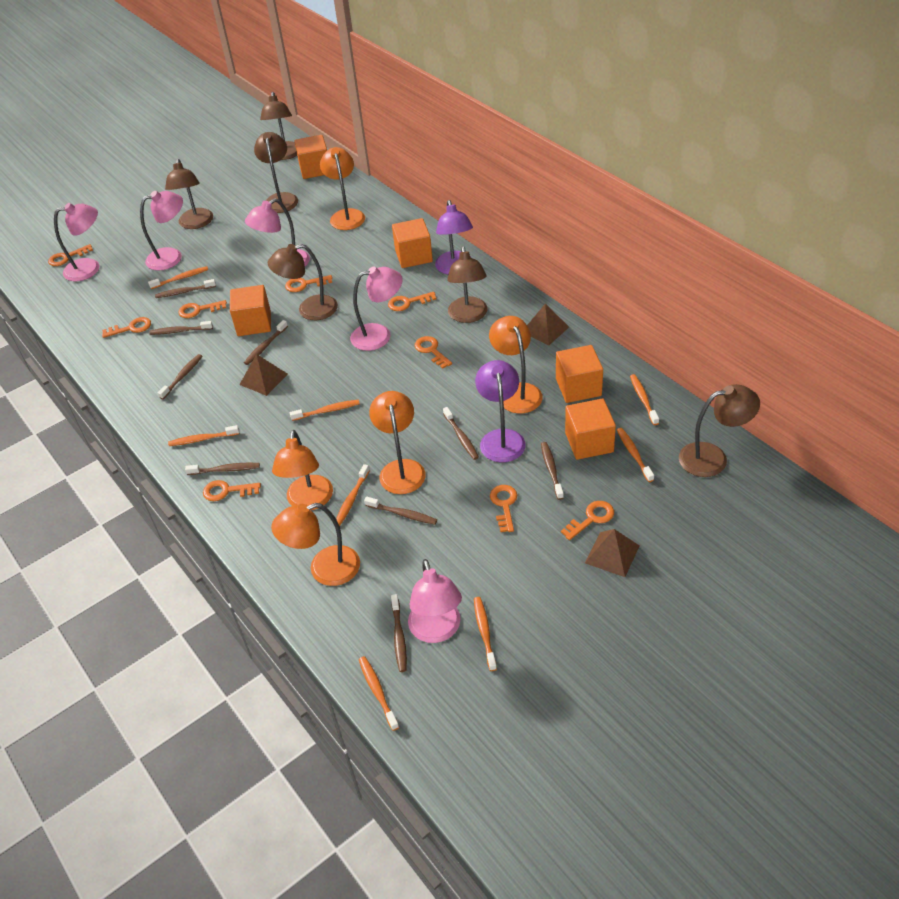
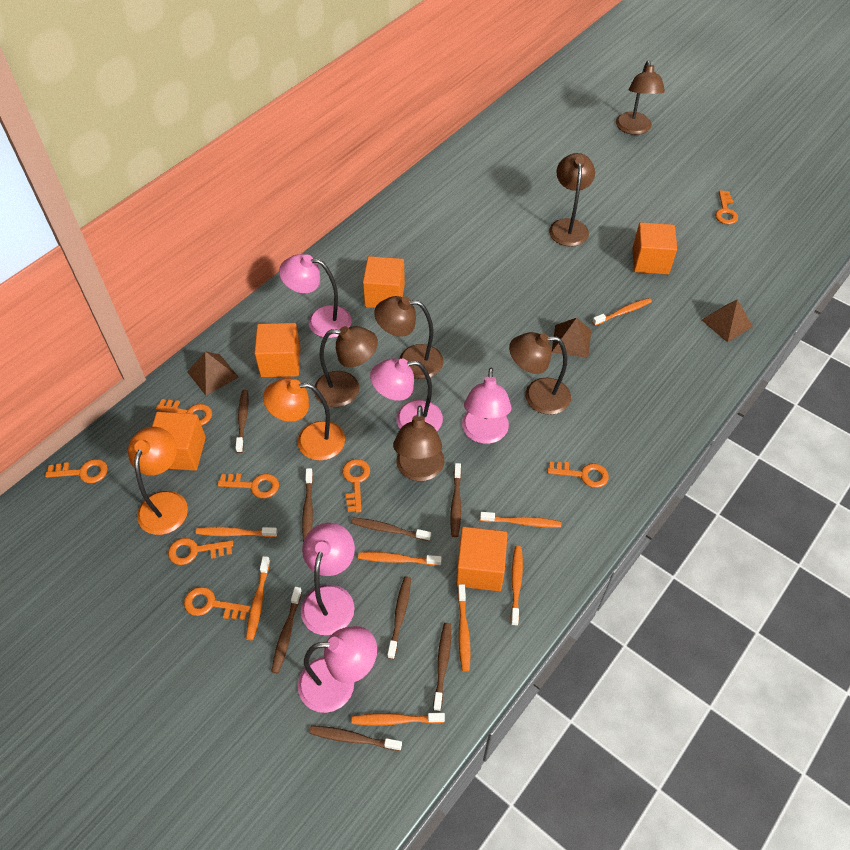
brown toothbrush: 9 -> 8
orange key: 9 -> 8
orange lamp: 5 -> 2
purple lamp: 2 -> 0

